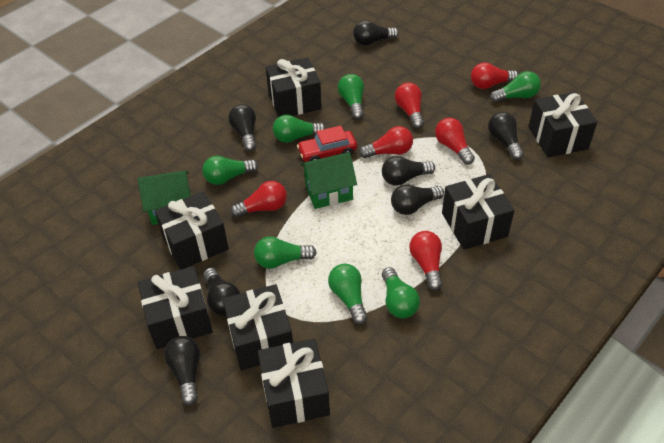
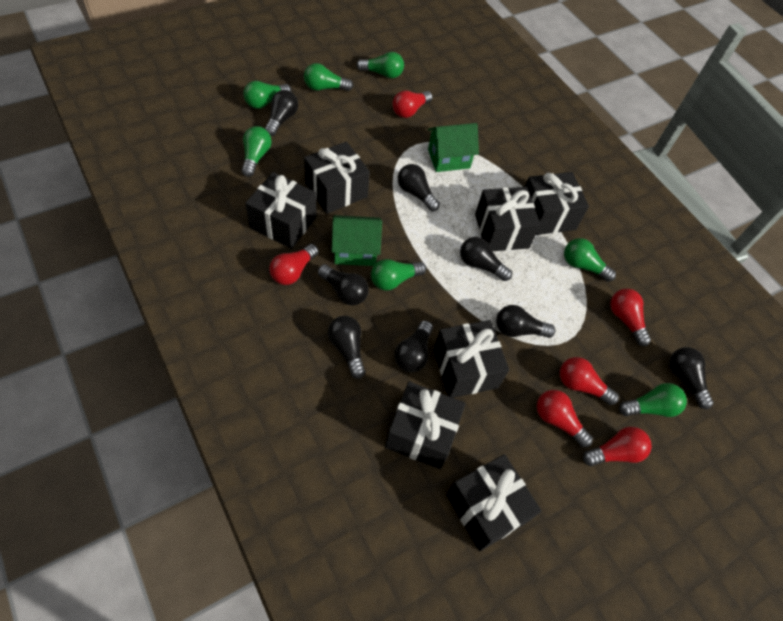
black light bulb: 7 -> 8
red car: 1 -> 0

